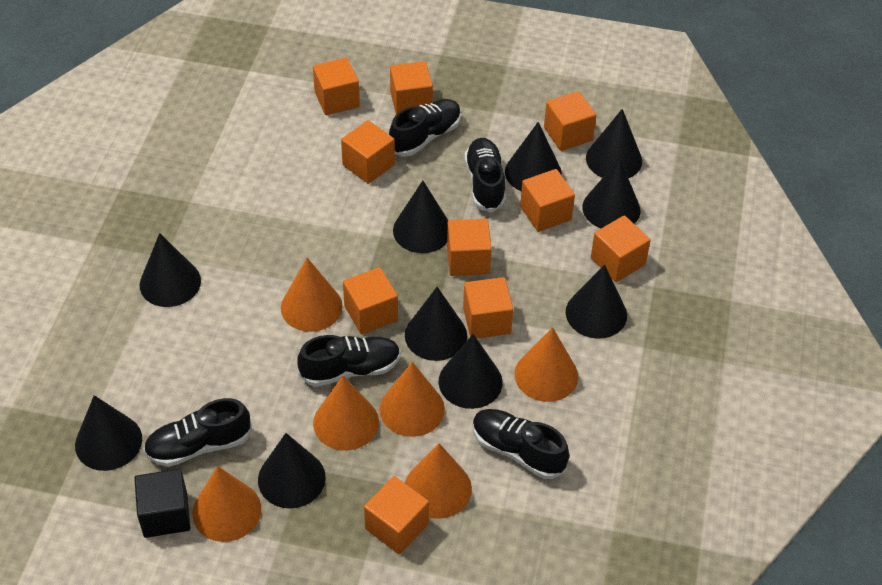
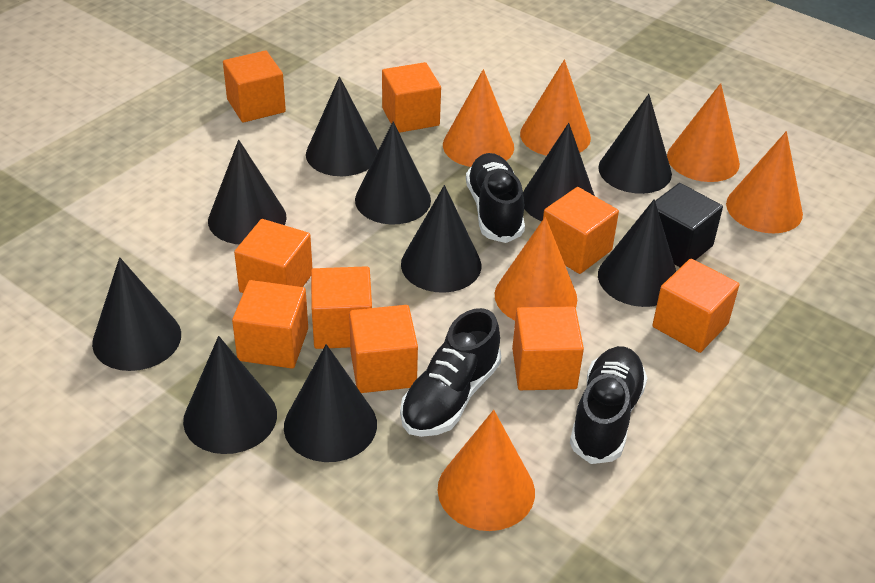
black shoe: 5 -> 3
orange cube: 10 -> 9

